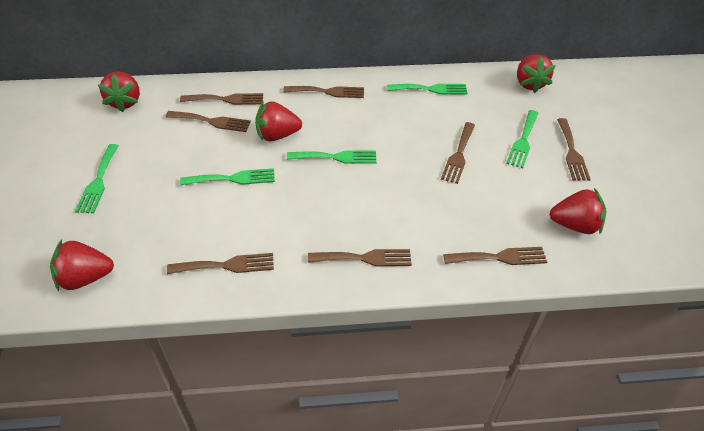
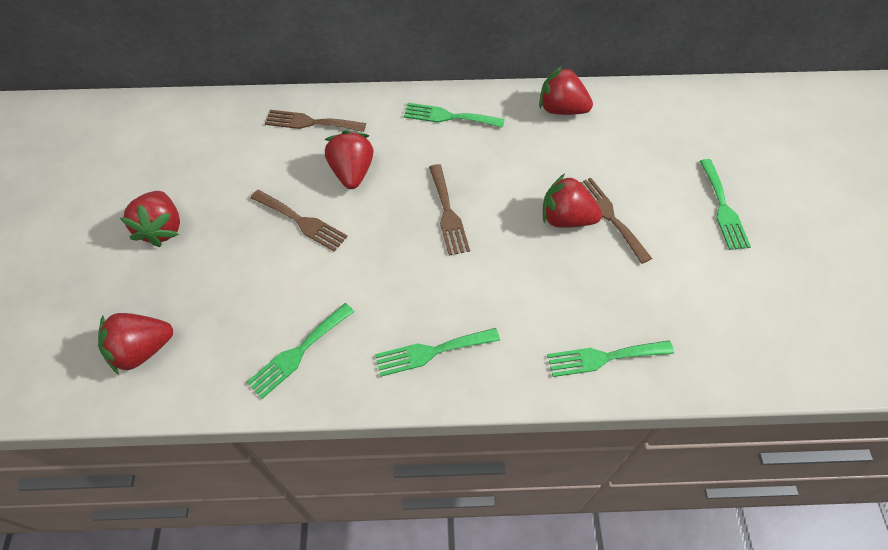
brown fork: 8 -> 4

